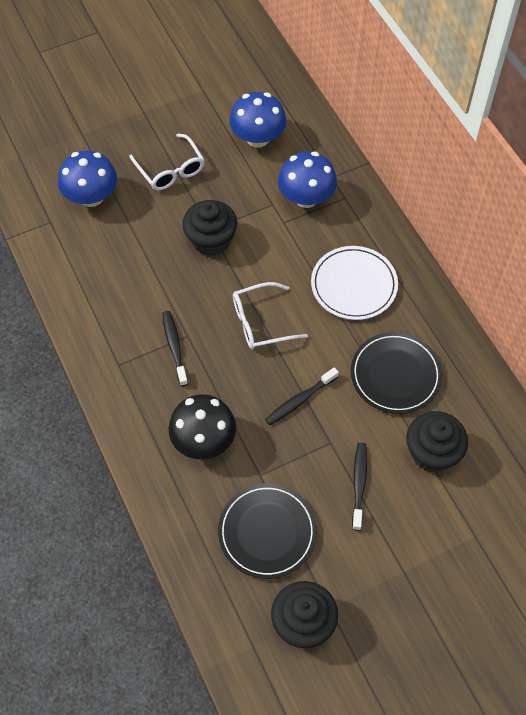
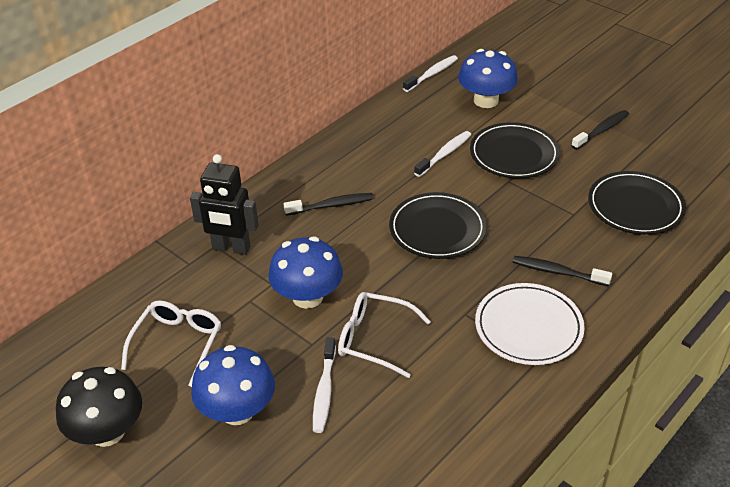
black cupcake: 3 -> 0
black plate: 2 -> 3
black robot: 0 -> 1
white toothbrush: 0 -> 3

